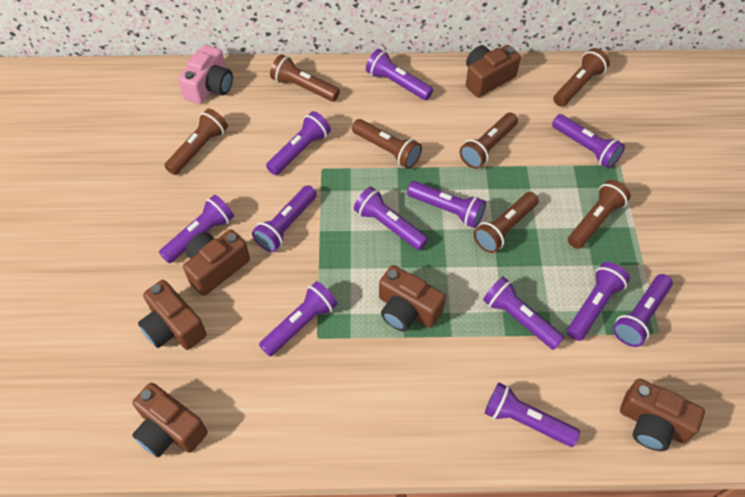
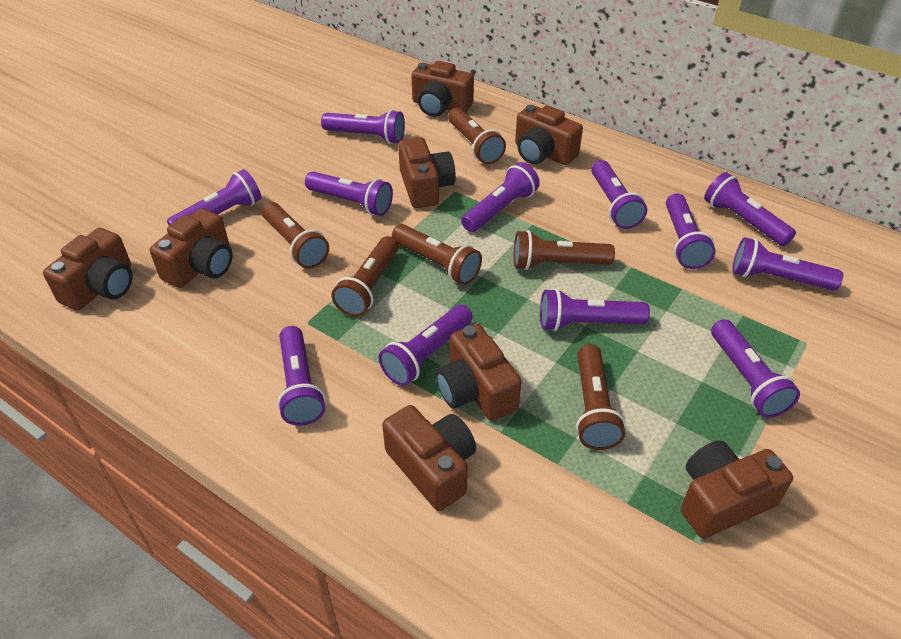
brown camera: 6 -> 8
brown flashlight: 7 -> 6
pink camera: 1 -> 0

